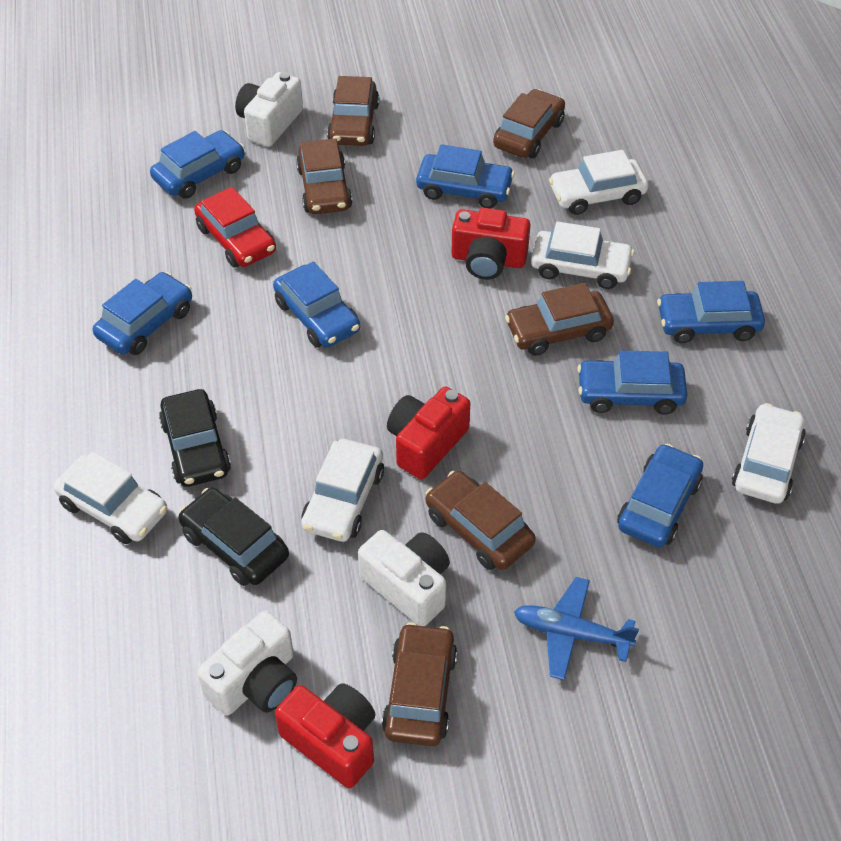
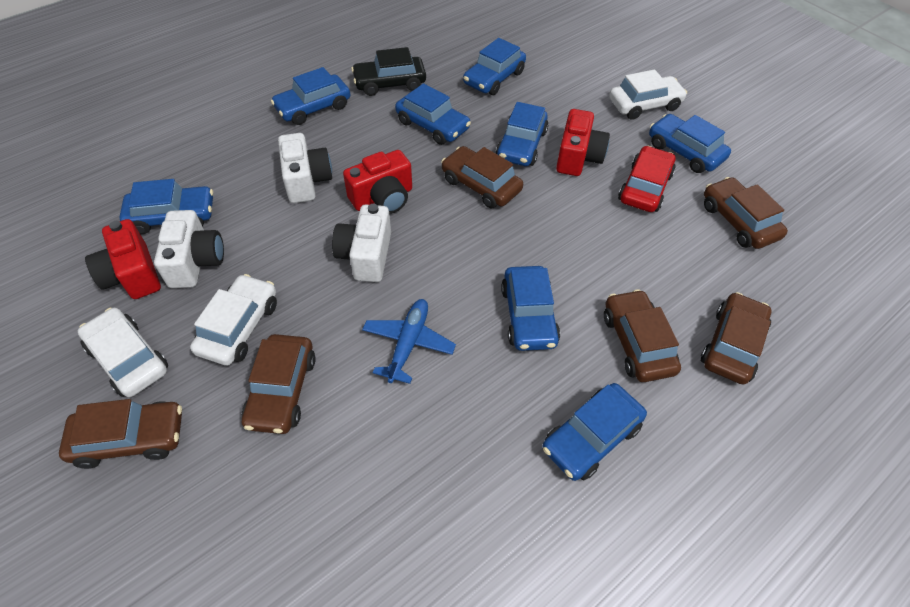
black car: 2 -> 1
blue car: 7 -> 8
white car: 5 -> 3

